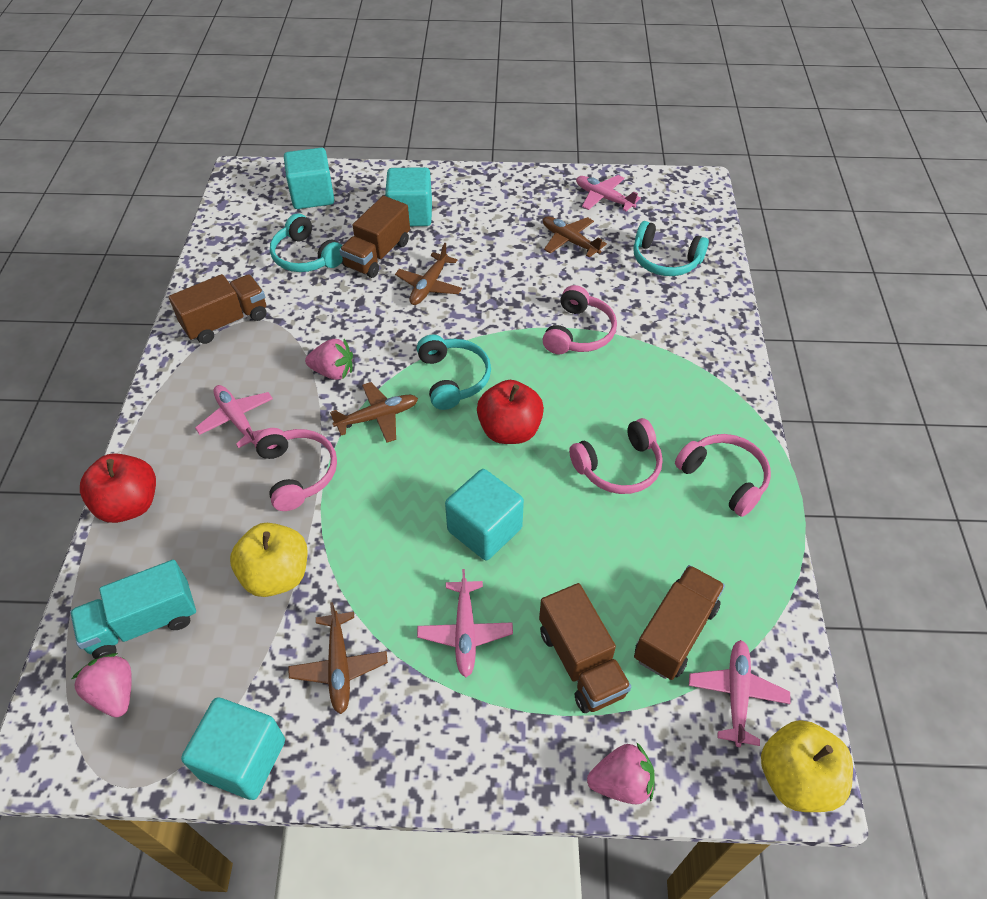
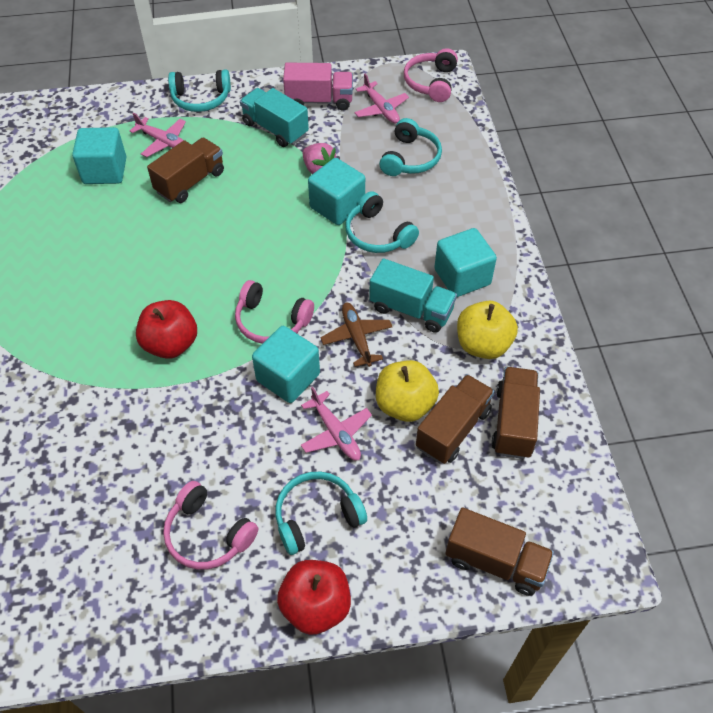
brown plane: 4 -> 1
pink headphones: 4 -> 3
pink plane: 4 -> 3
pink strawberry: 3 -> 1
pink truck: 0 -> 1
turquoise headphones: 3 -> 4
turquoise truck: 1 -> 2

